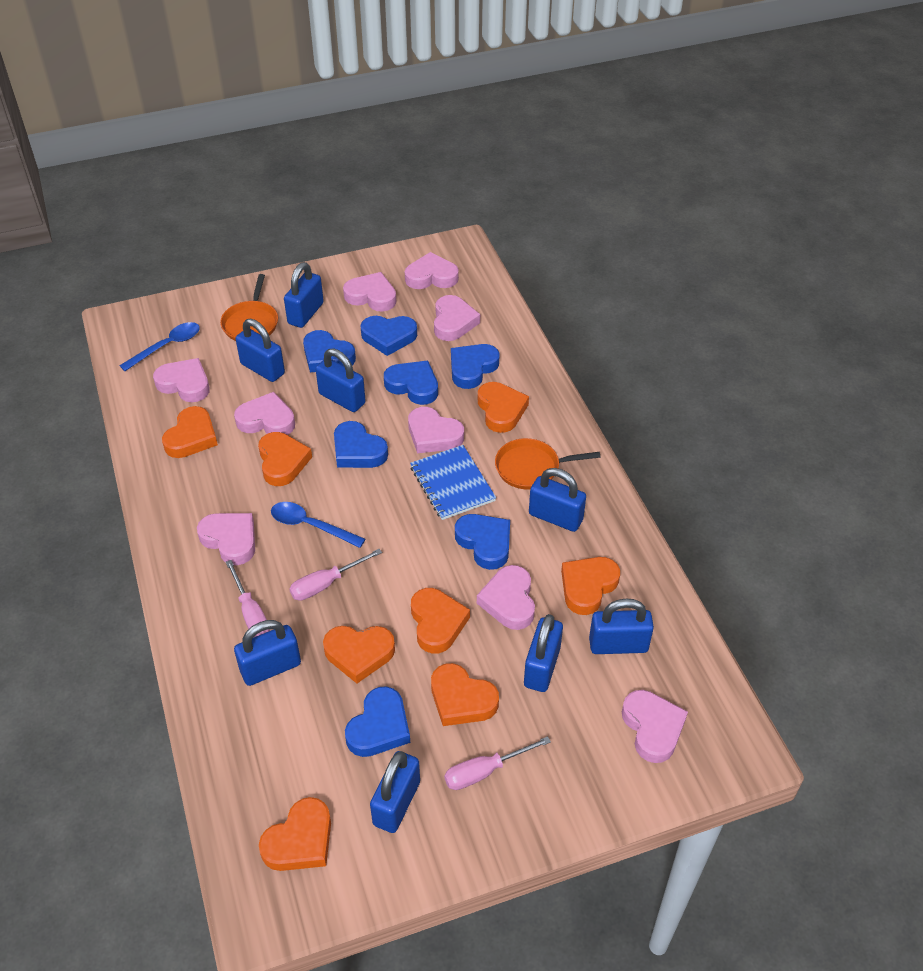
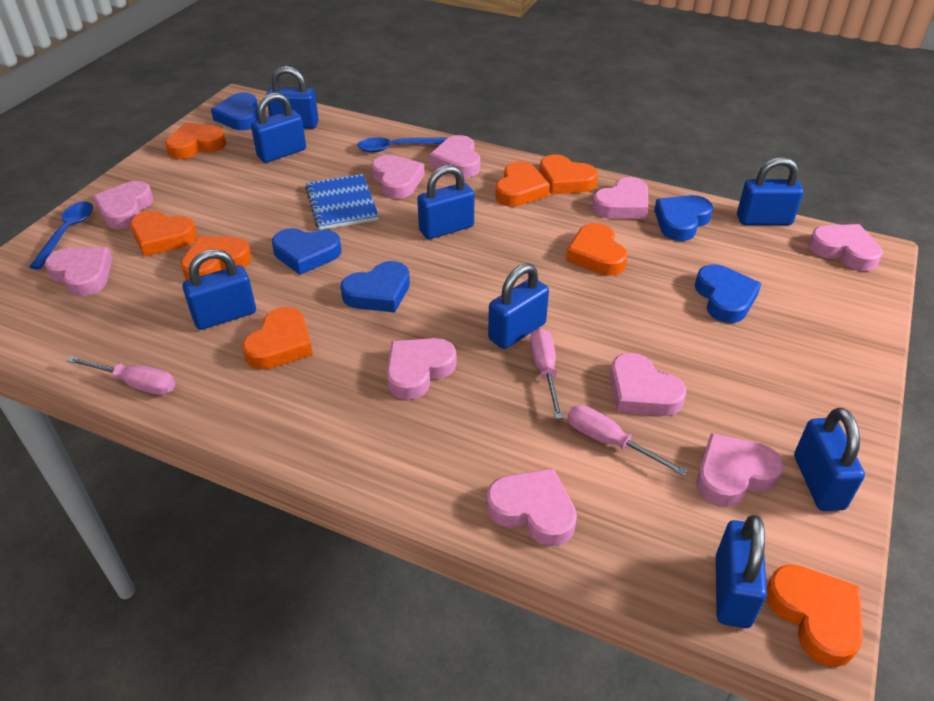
blue heart: 7 -> 5
orange pan: 2 -> 0
pink heart: 9 -> 10

